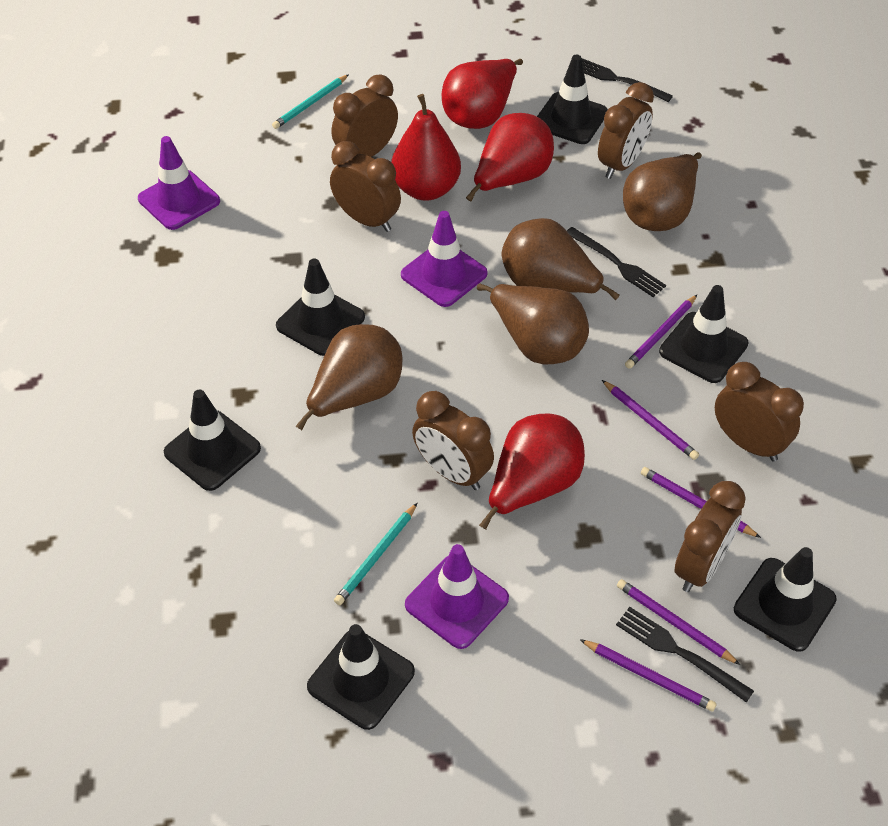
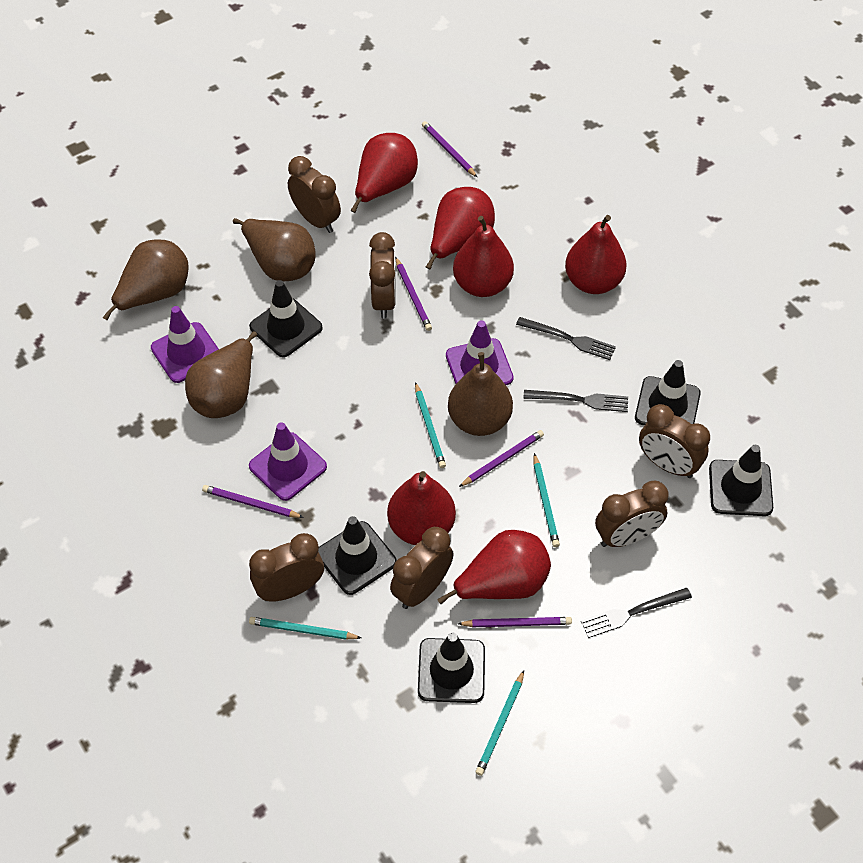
black traffic cone: 6 -> 5
red pear: 4 -> 6
turquoise pencil: 2 -> 4

